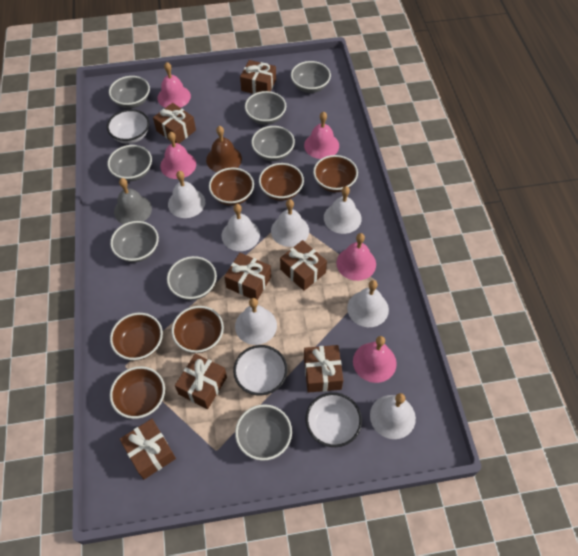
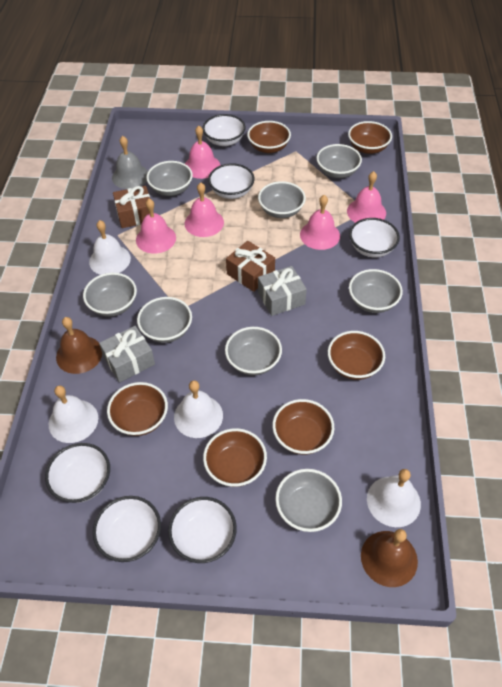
brown bell: 1 -> 2
brown gift: 7 -> 2
grey gift: 0 -> 2
white bell: 7 -> 4
white bowl: 3 -> 6

